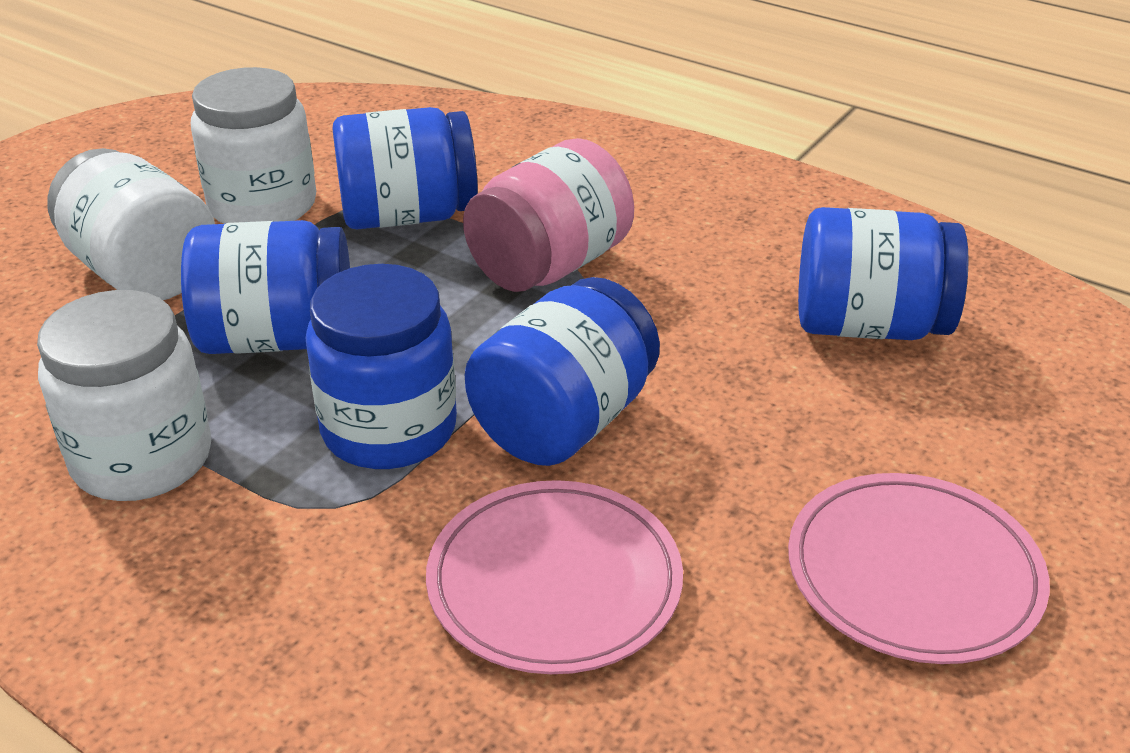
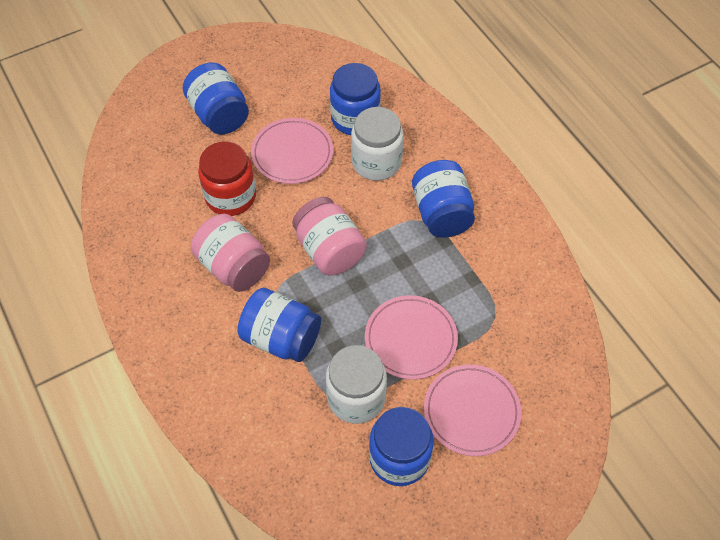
pink jar: 1 -> 2
pink plate: 2 -> 3
red jar: 0 -> 1
white jar: 3 -> 2

